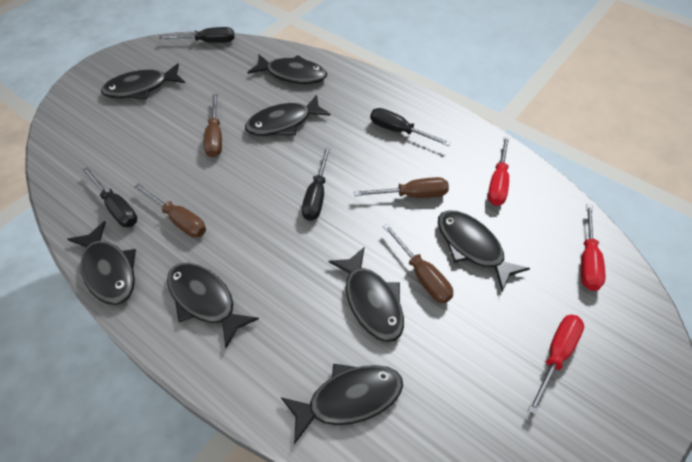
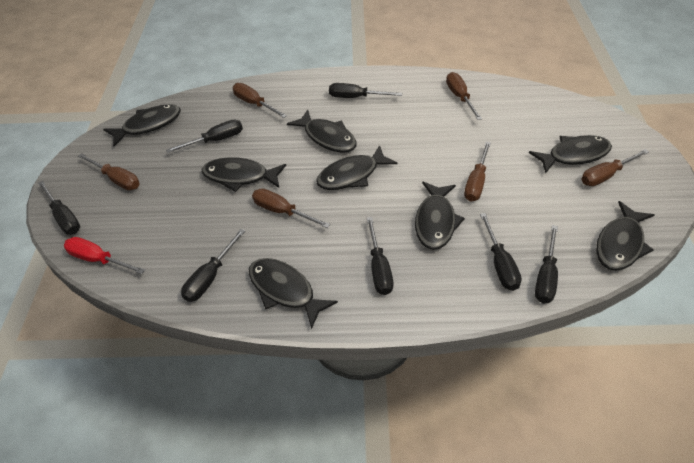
black screwdriver: 4 -> 7
brown screwdriver: 4 -> 6
red screwdriver: 3 -> 1

